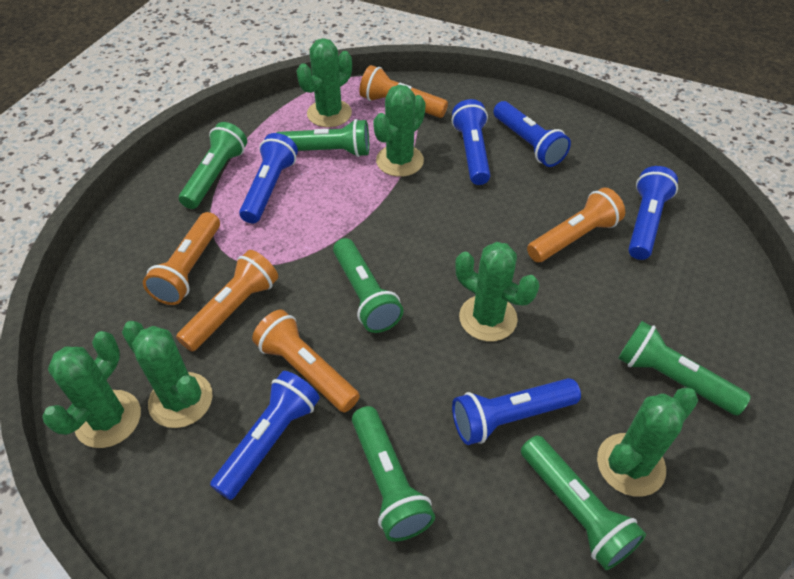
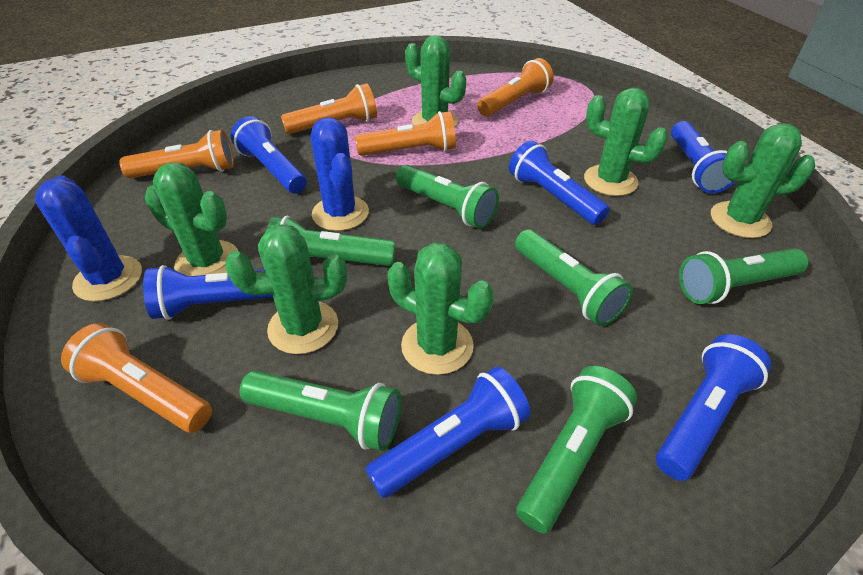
blue cactus: 0 -> 2

